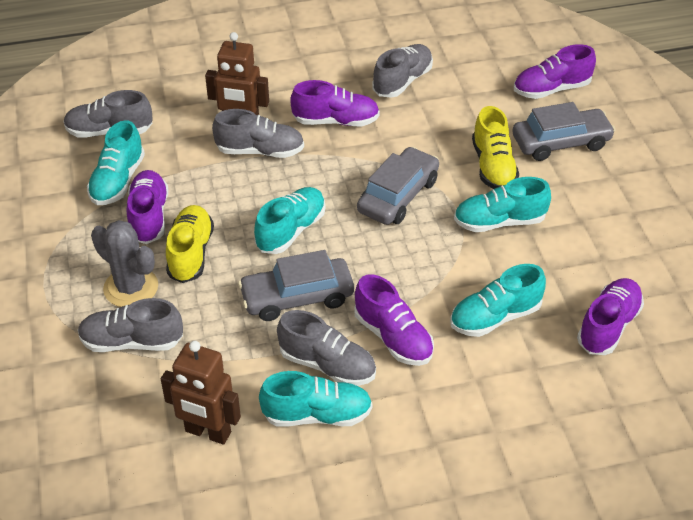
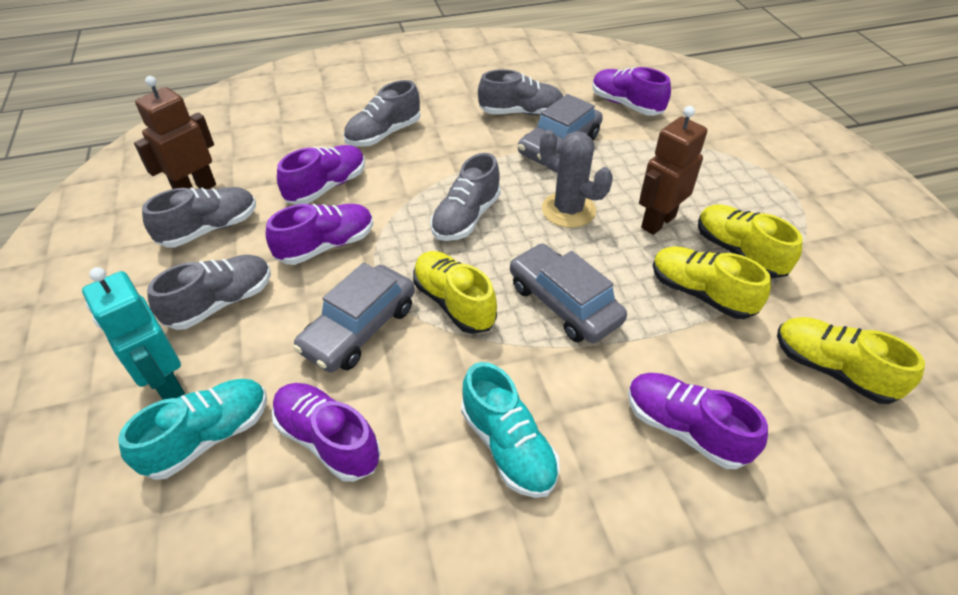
turquoise robot: 0 -> 1
turquoise shoe: 5 -> 2
yellow shoe: 2 -> 4

